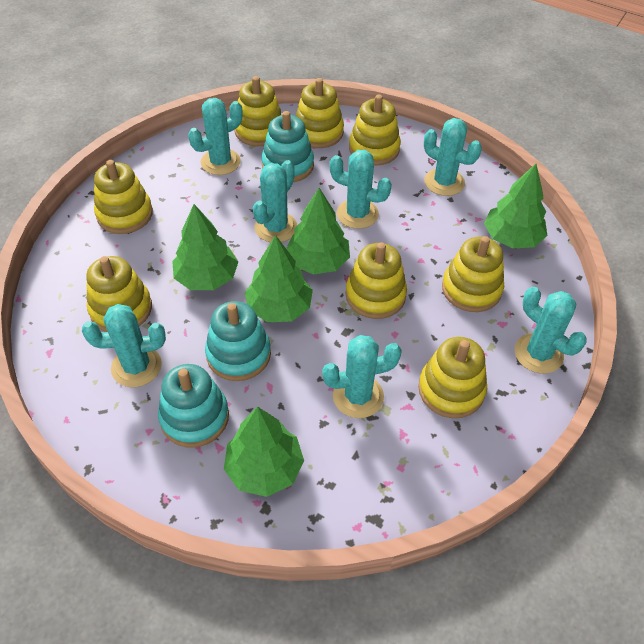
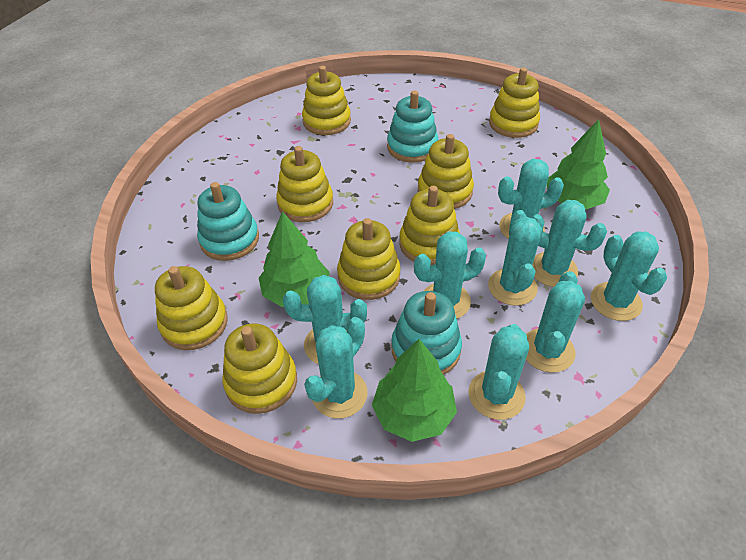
green tree: 5 -> 3
turquoise cactus: 7 -> 9

